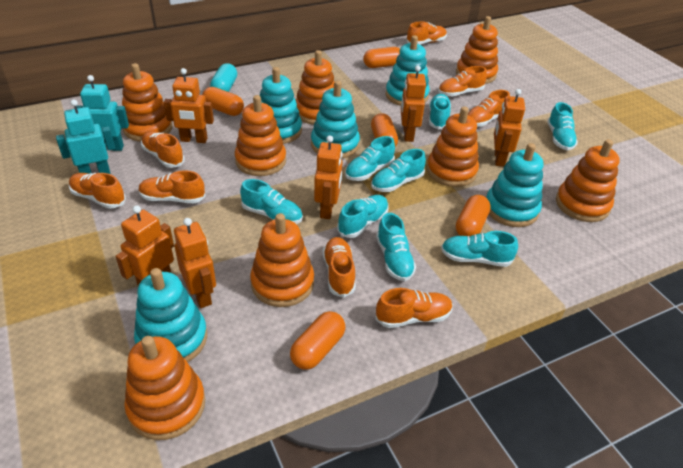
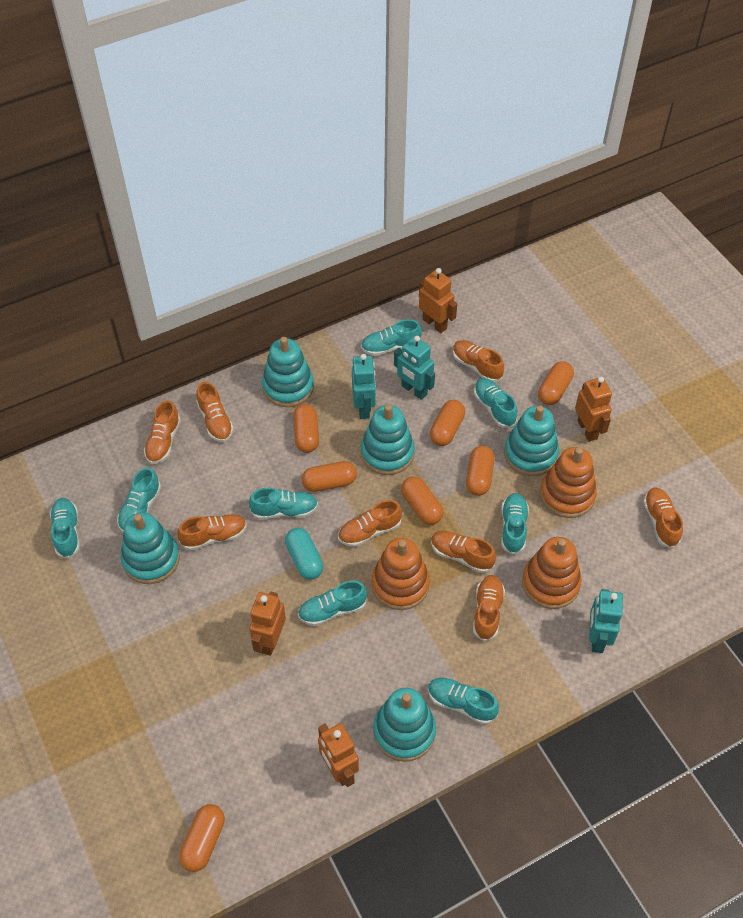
orange capsule: 5 -> 7
orange robot: 6 -> 4
orange stacking toy: 8 -> 3
turquoise robot: 2 -> 3

